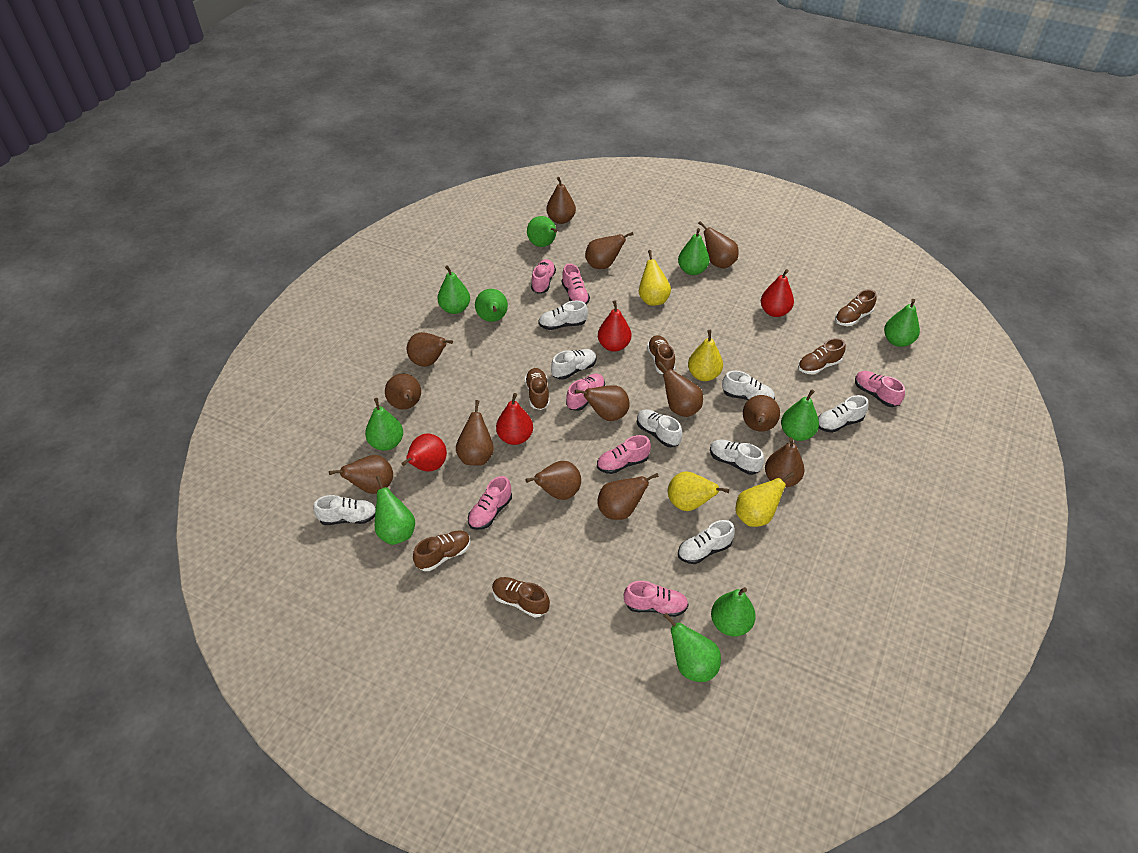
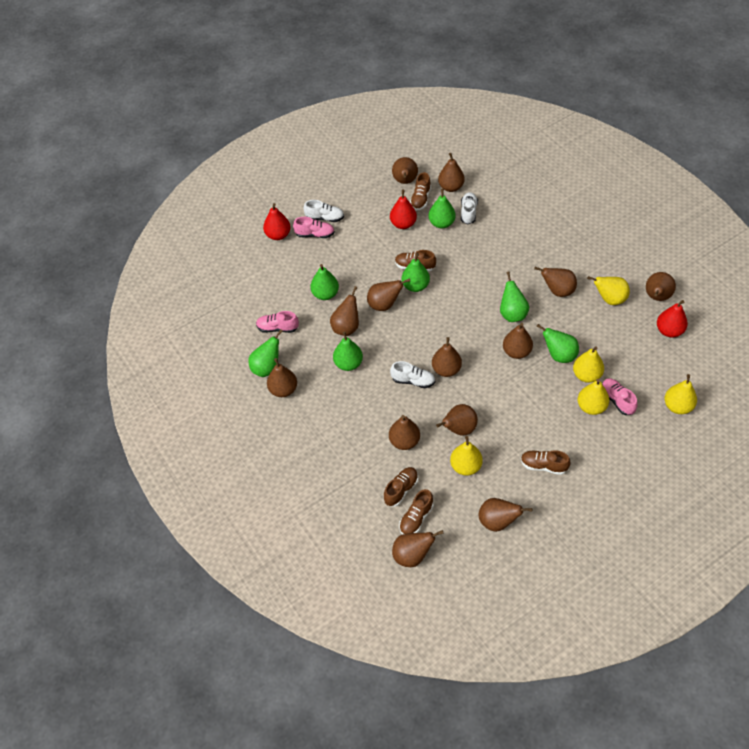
brown shoe: 6 -> 5
green pear: 10 -> 7
pink shoe: 7 -> 3
red pear: 4 -> 3
white shoe: 8 -> 3
yellow pear: 4 -> 5

